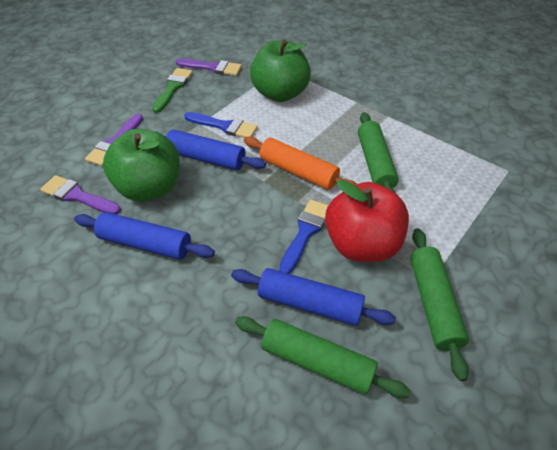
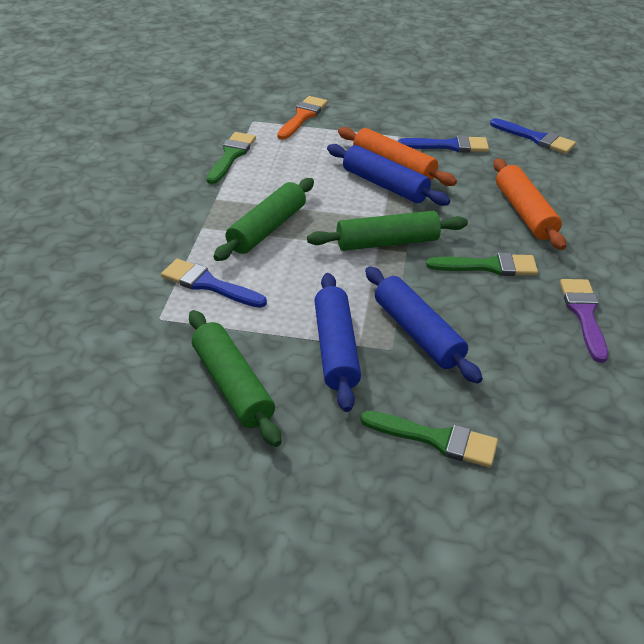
blue brush: 2 -> 3
green apple: 2 -> 0
green brush: 1 -> 3
orange brush: 0 -> 1
orange rolling pin: 1 -> 2
purple brush: 3 -> 1
red apple: 1 -> 0

